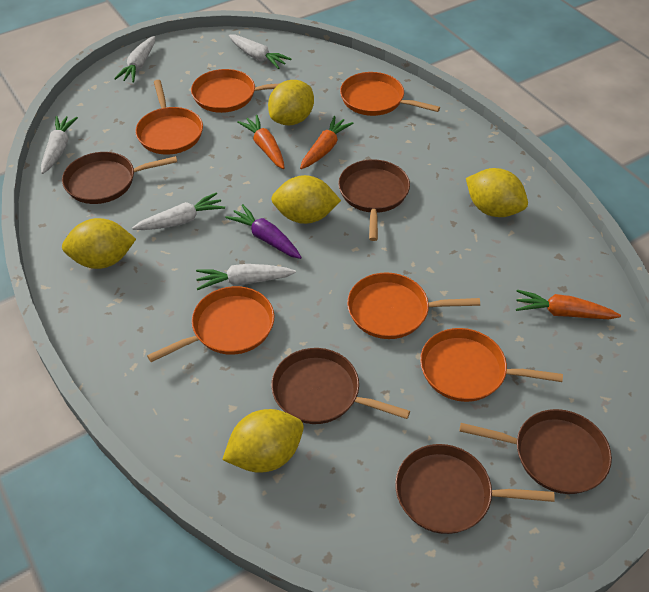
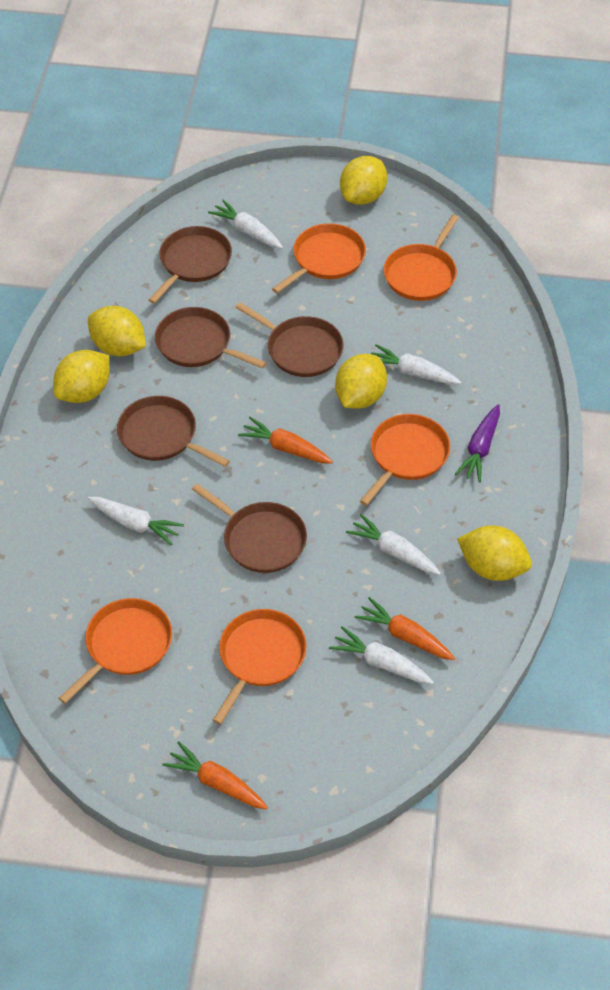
orange pan: 6 -> 5

